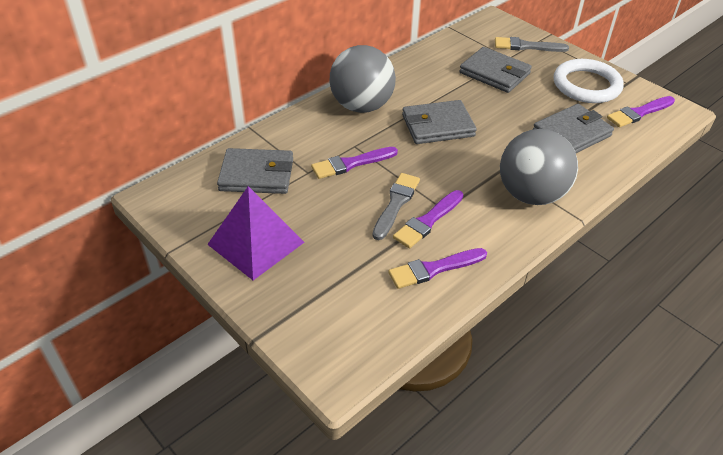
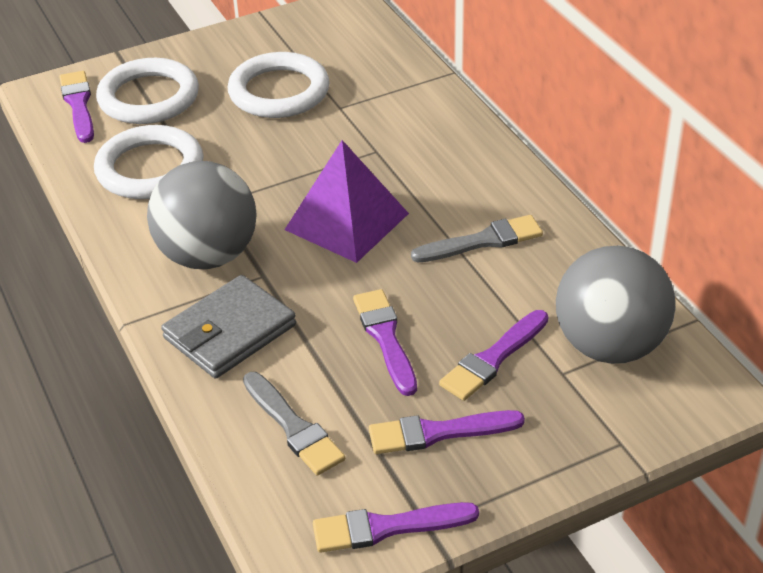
grey wallet: 4 -> 1
purple brush: 4 -> 5
white ring: 1 -> 3

